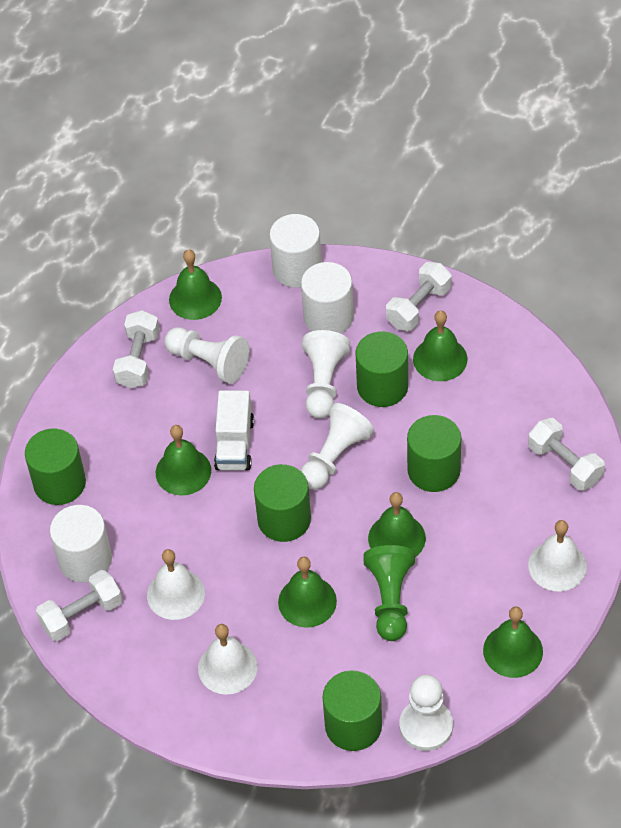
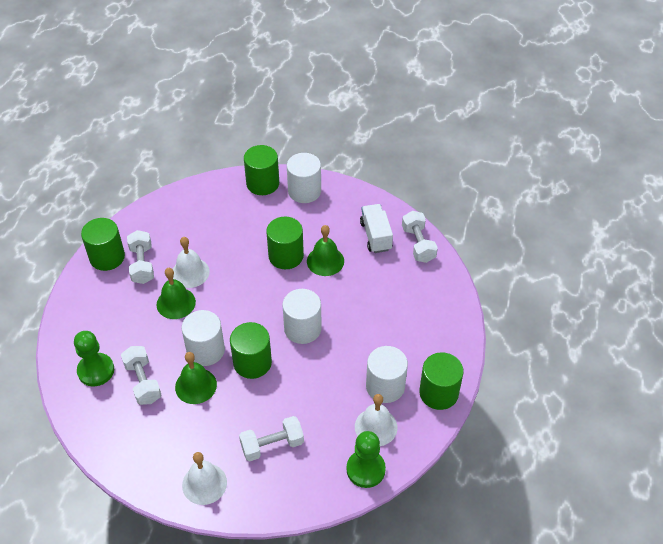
green bell: 6 -> 3
green pawn: 1 -> 2
white cylinder: 3 -> 4
white pawn: 4 -> 0

